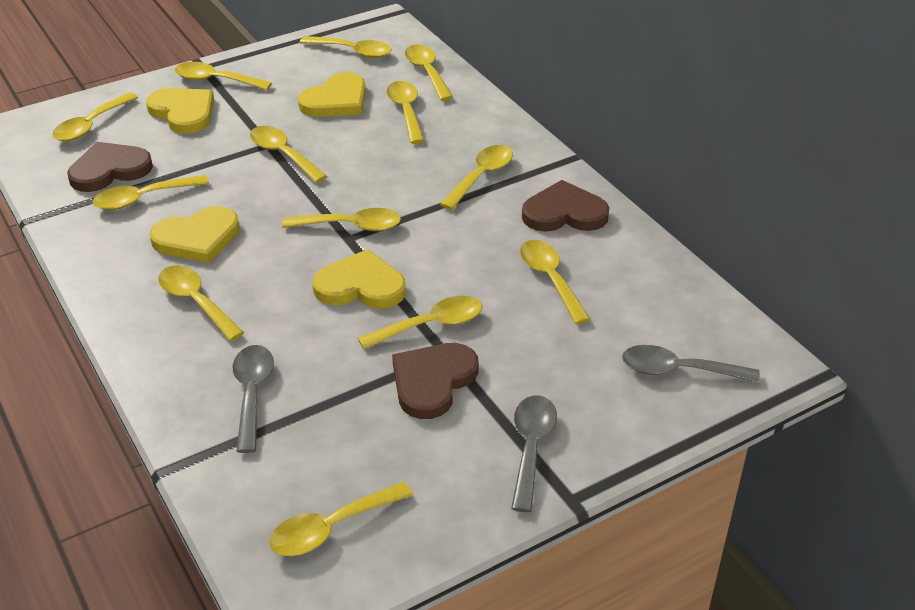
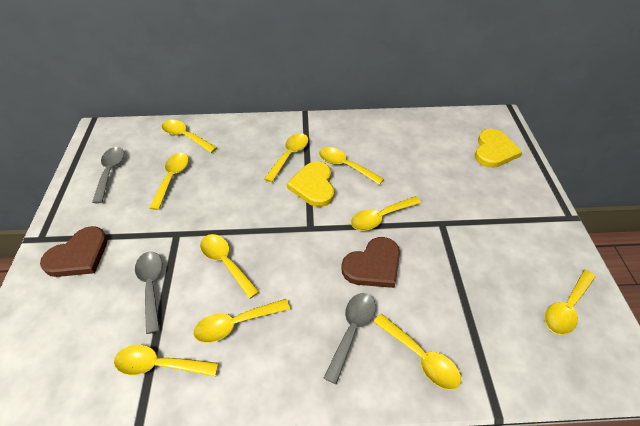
brown heart: 3 -> 2
yellow heart: 4 -> 2
yellow spoon: 13 -> 10

